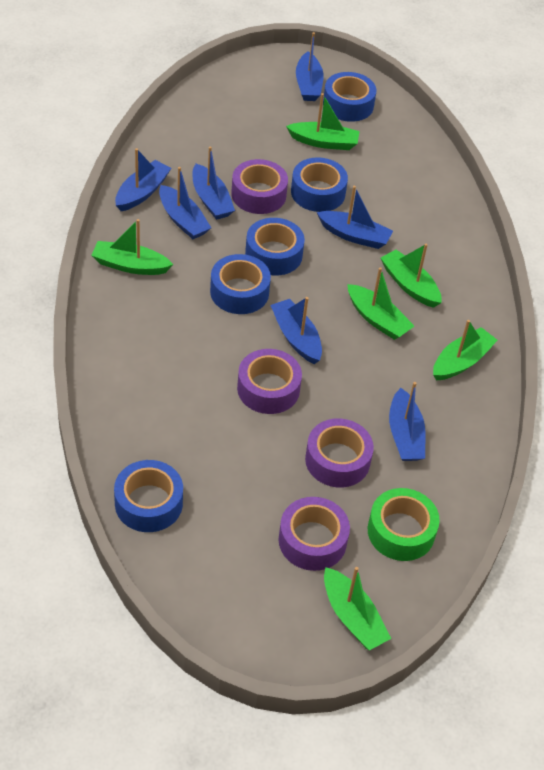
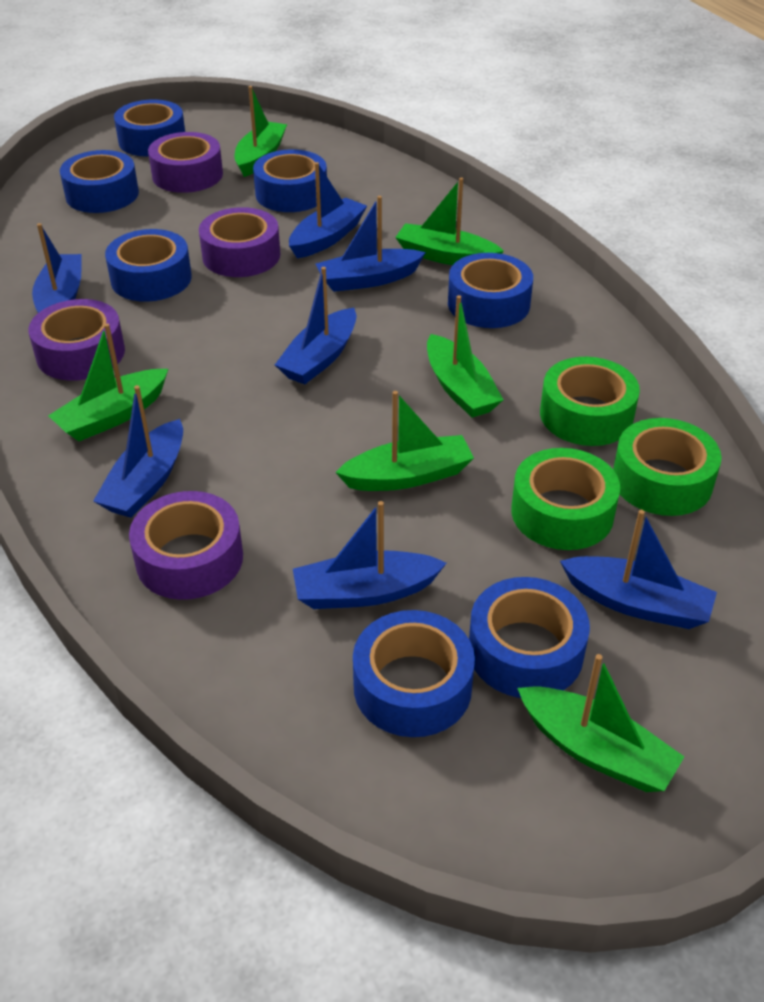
blue tape: 5 -> 7
green tape: 1 -> 3

